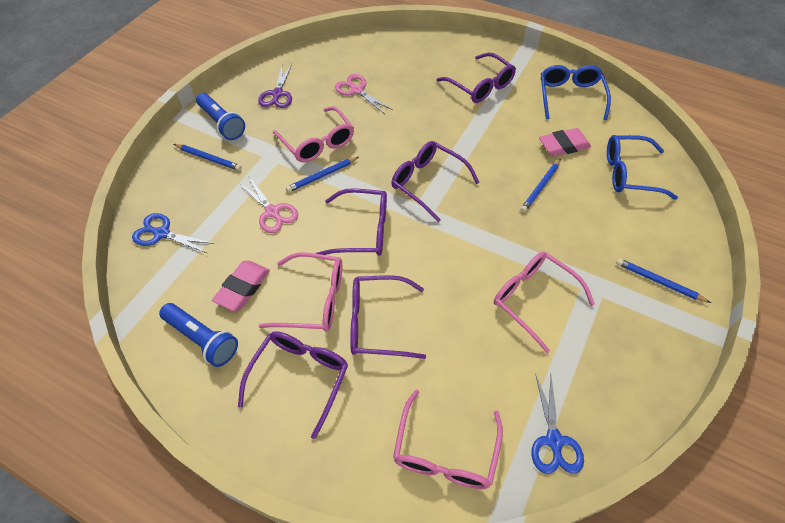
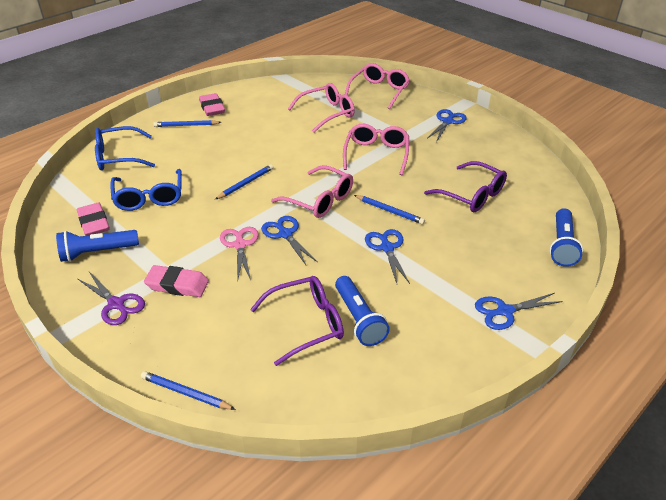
blue flashlight: 2 -> 3
blue scissors: 2 -> 4
pink eraser: 2 -> 3
pink scissors: 2 -> 1
purple glasses: 5 -> 2

